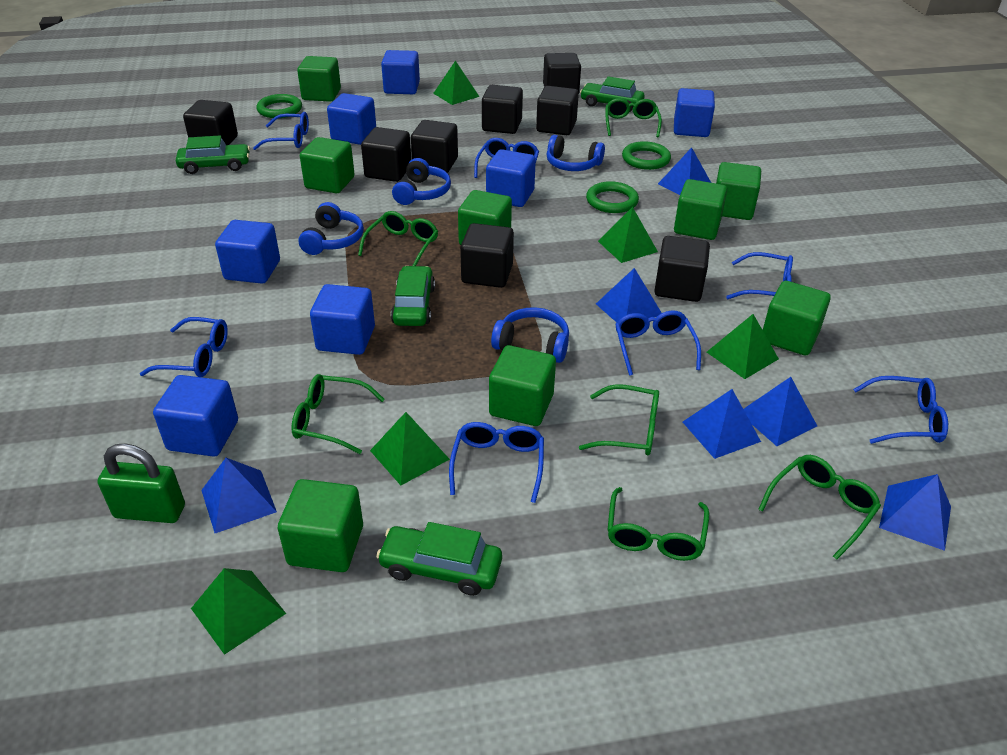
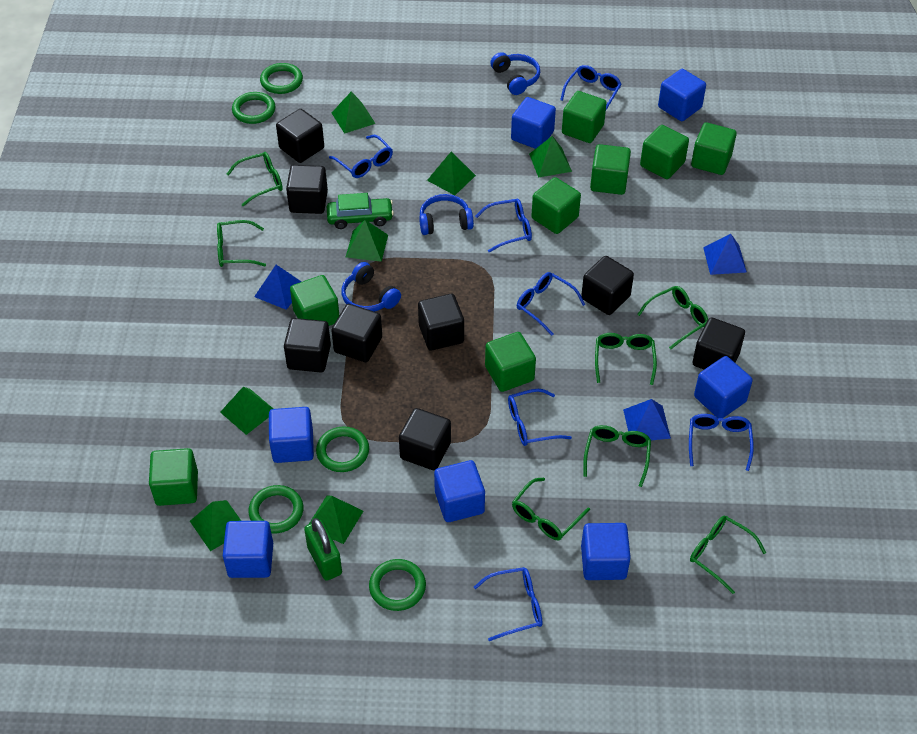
blue headphones: 4 -> 3
blue pyramid: 6 -> 3
green car: 4 -> 1
green glasses: 6 -> 7
green pyramid: 5 -> 7
green ring: 3 -> 5

